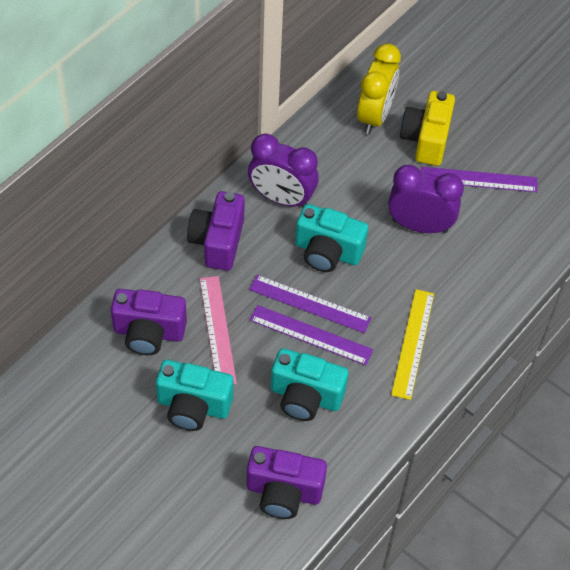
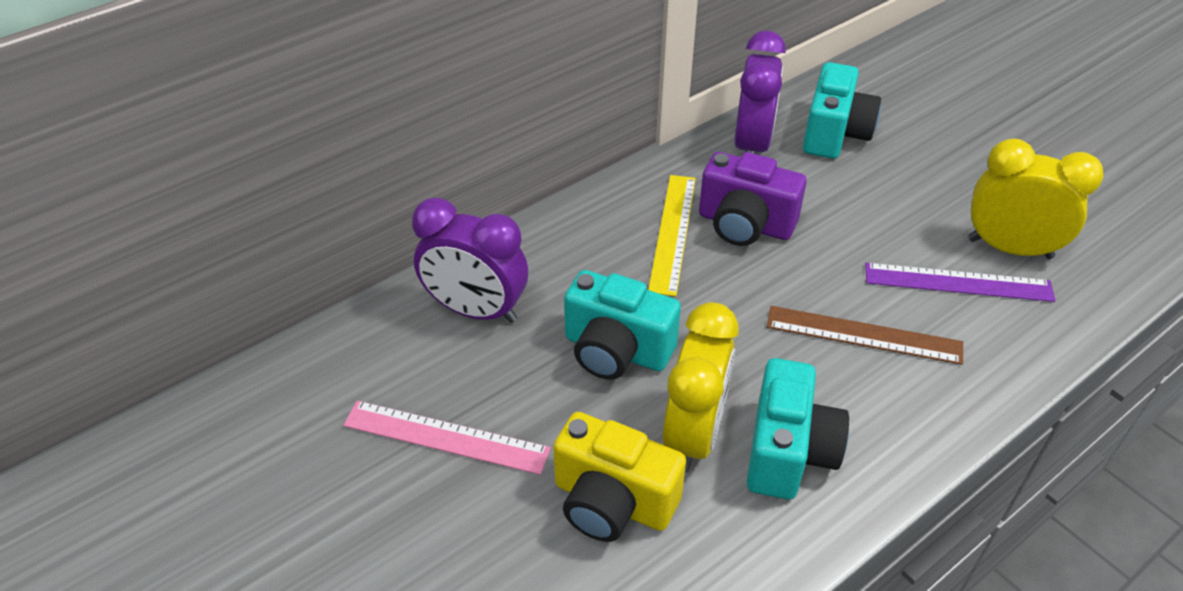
brown ruler: 0 -> 1
purple camera: 3 -> 1
purple ruler: 3 -> 1
yellow clock: 1 -> 2

